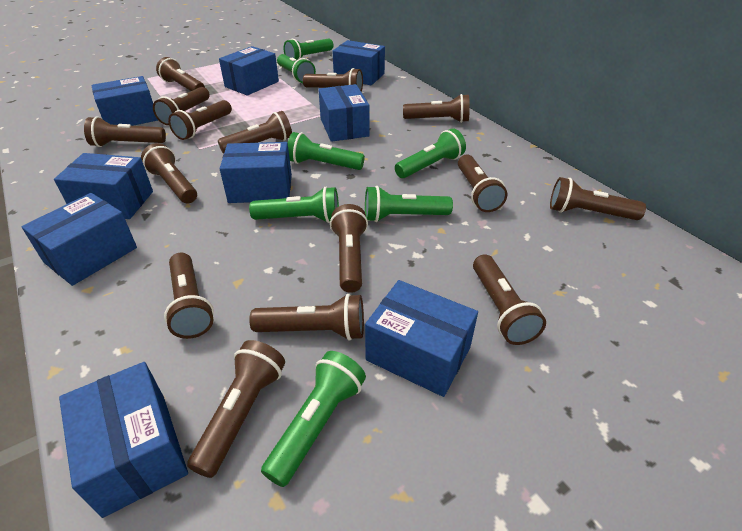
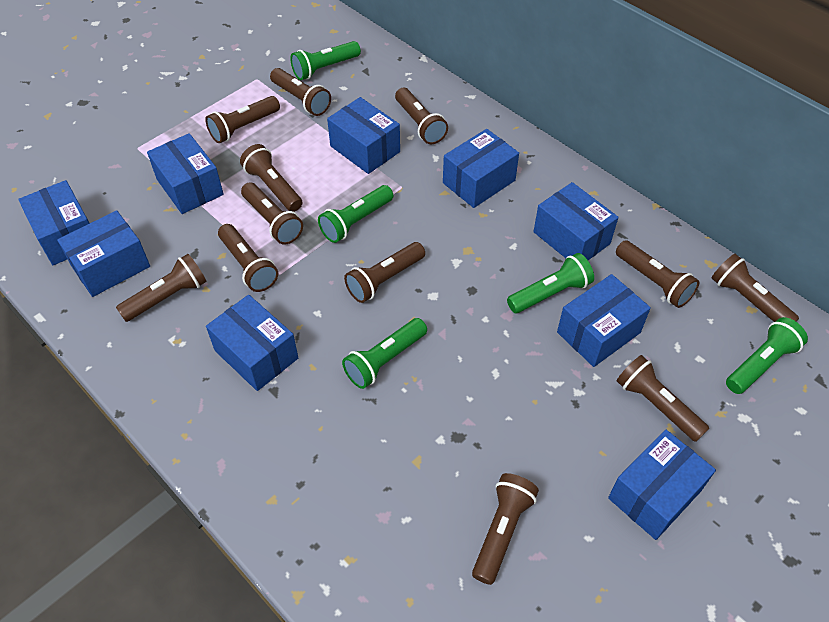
brown flashlight: 15 -> 12
green flashlight: 7 -> 5

